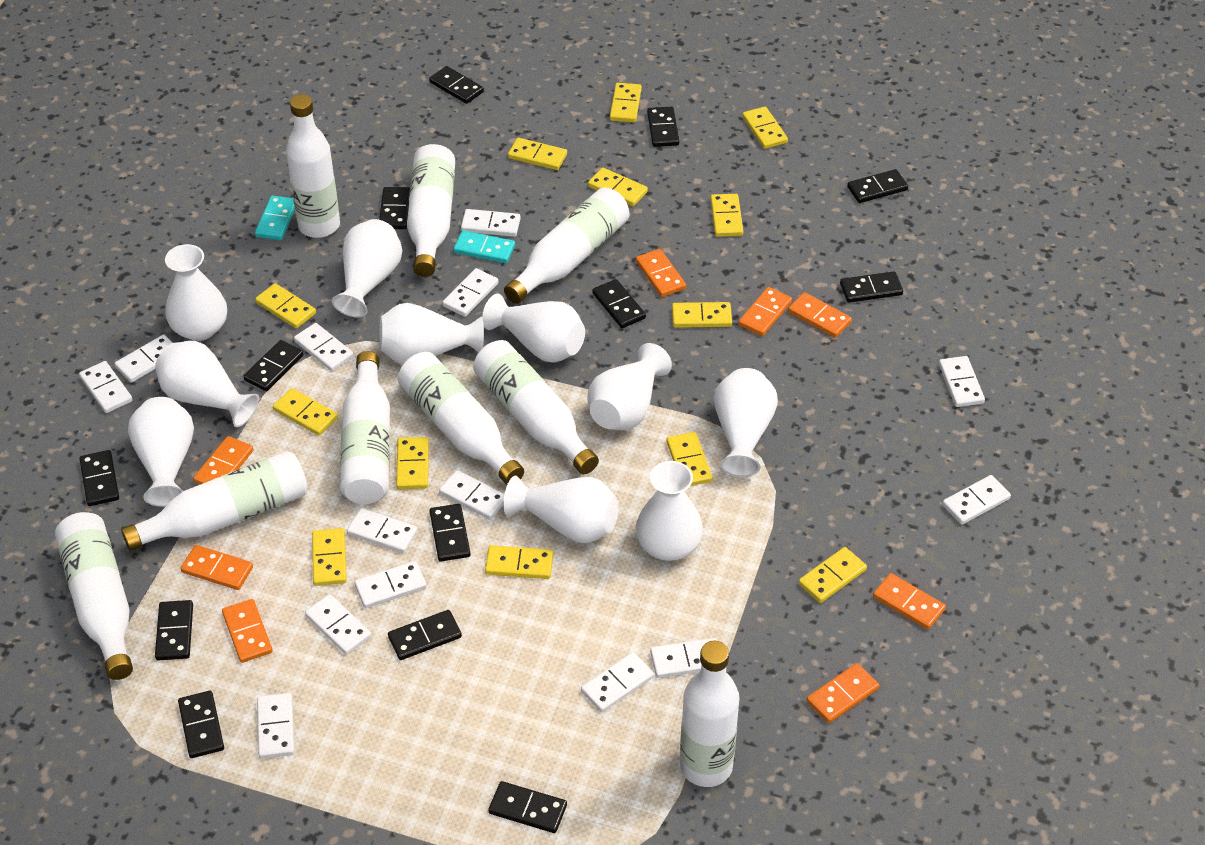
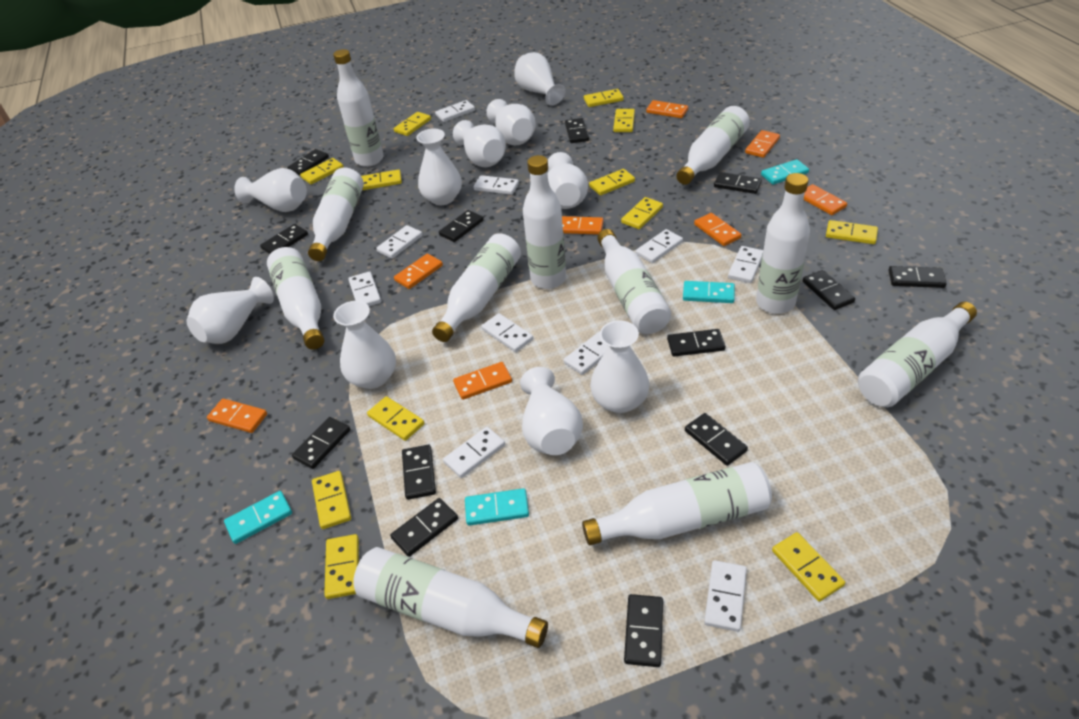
turquoise domino: 2 -> 4
white bottle: 9 -> 11
white domino: 14 -> 10
yellow domino: 13 -> 12

